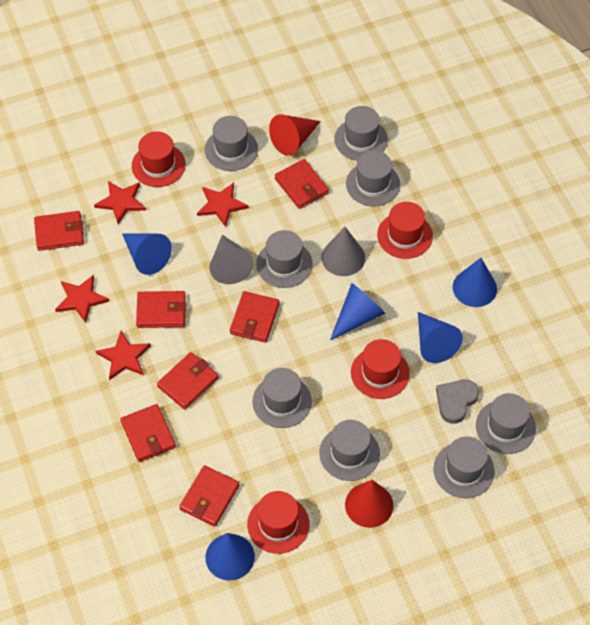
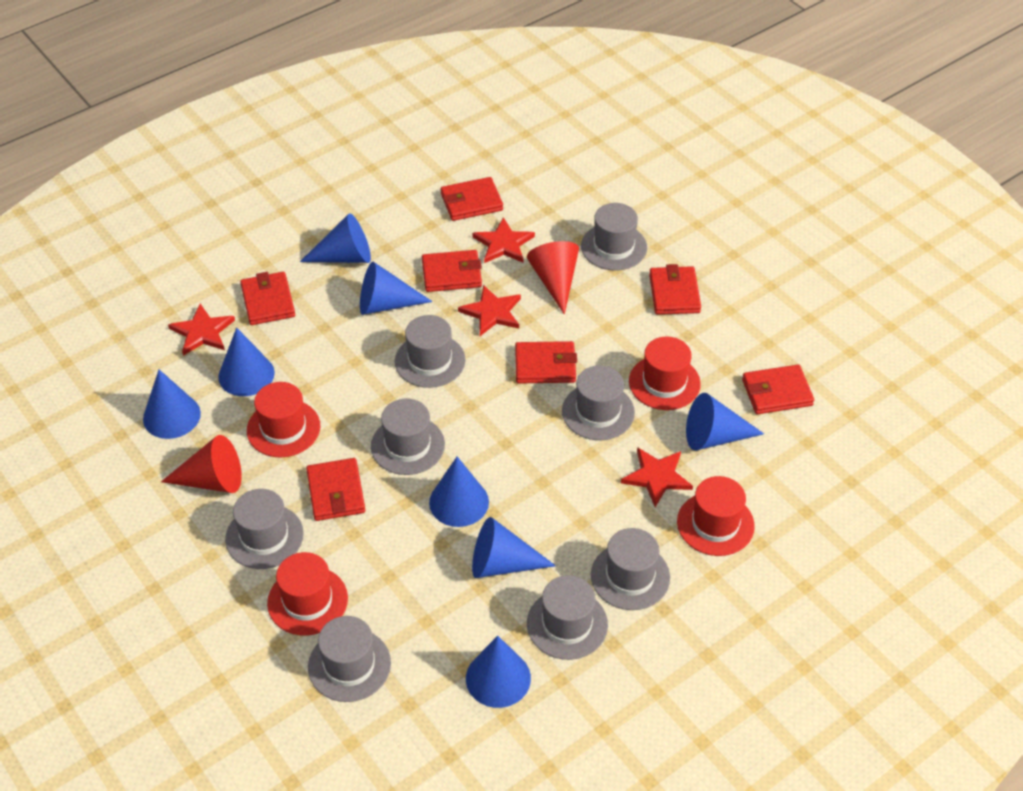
blue cone: 5 -> 8
grey cone: 2 -> 0
grey heart: 1 -> 0

